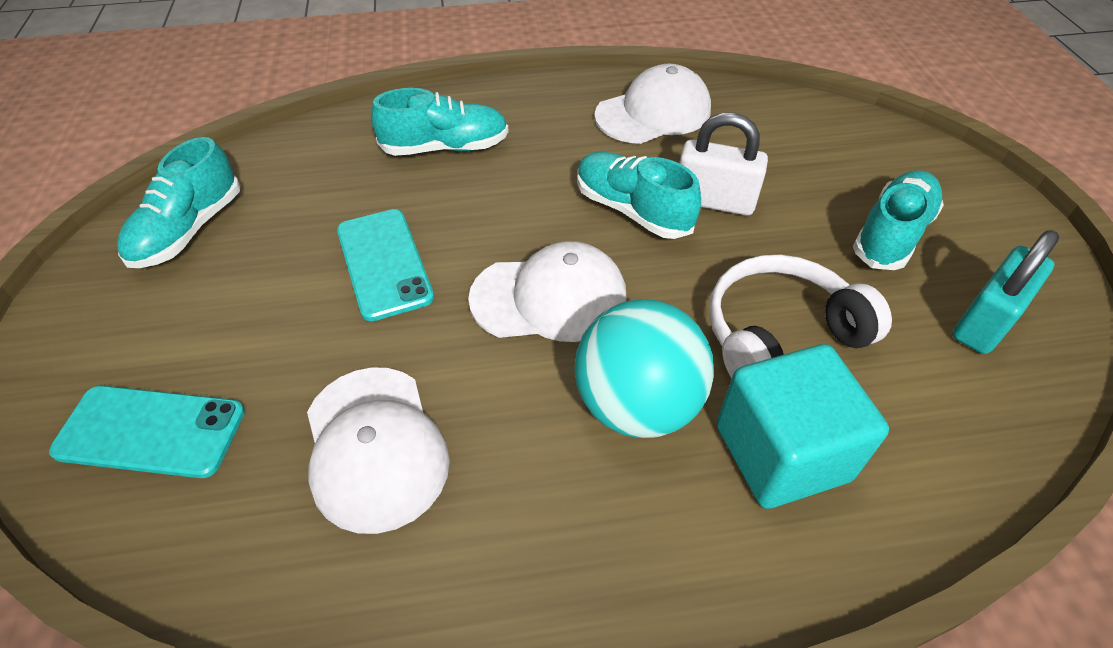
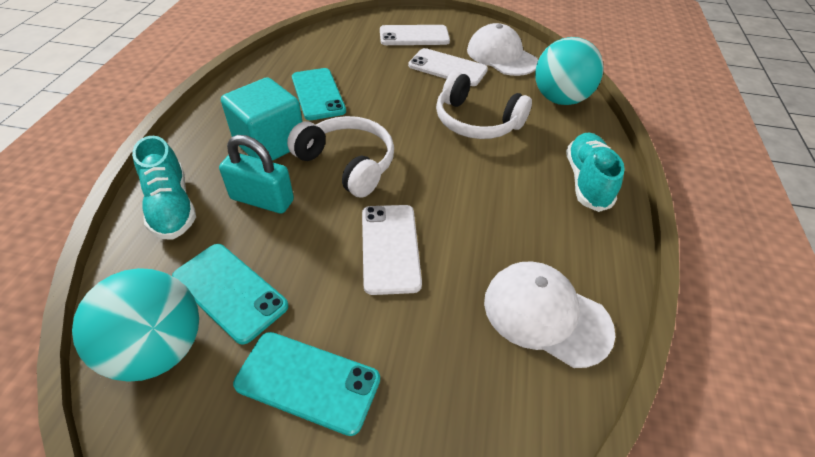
turquoise ball: 1 -> 2
turquoise phone: 2 -> 3
turquoise shoe: 4 -> 2
white cap: 3 -> 2
white headphones: 1 -> 2
white padlock: 1 -> 0
white phone: 0 -> 3

